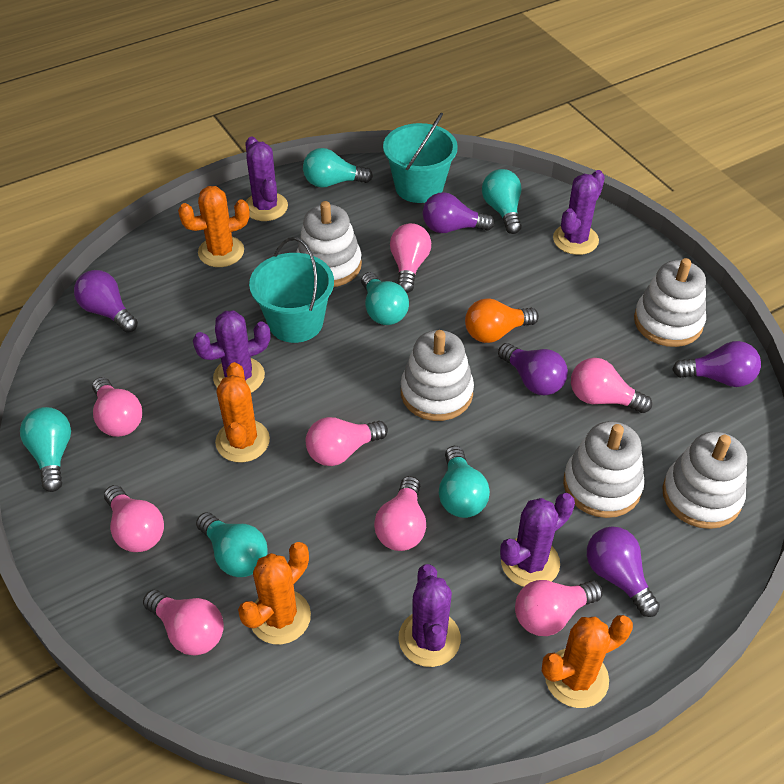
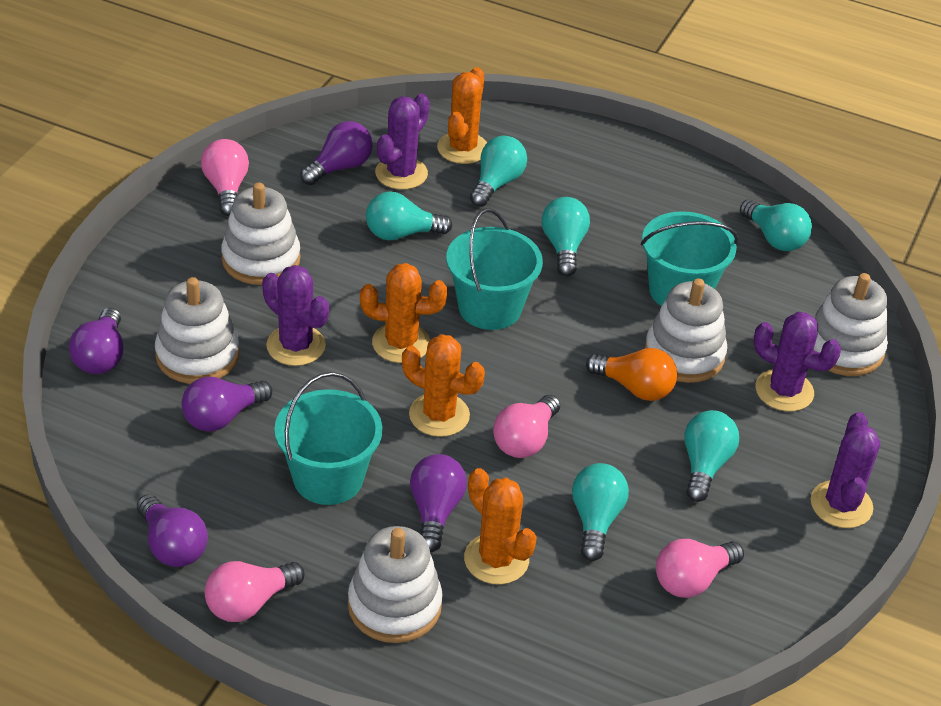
pink light bulb: 8 -> 4
purple cactus: 5 -> 4
turquoise bucket: 2 -> 3

